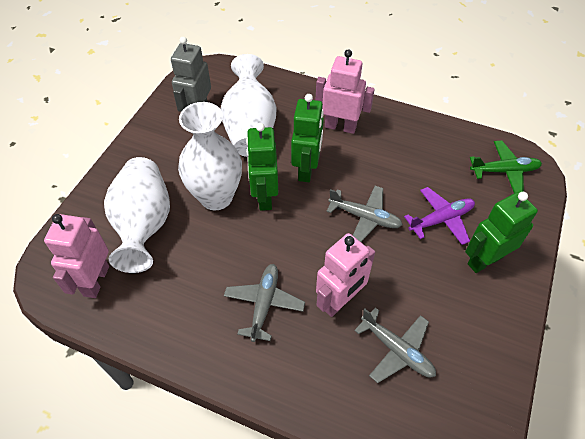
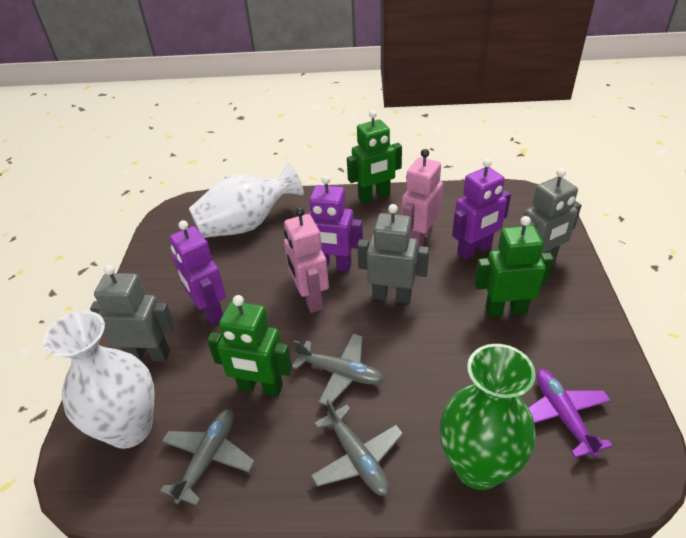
green plane: 1 -> 0
green vase: 0 -> 1
grey robot: 1 -> 3
pink robot: 3 -> 2
purple robot: 0 -> 3
white vase: 3 -> 2

